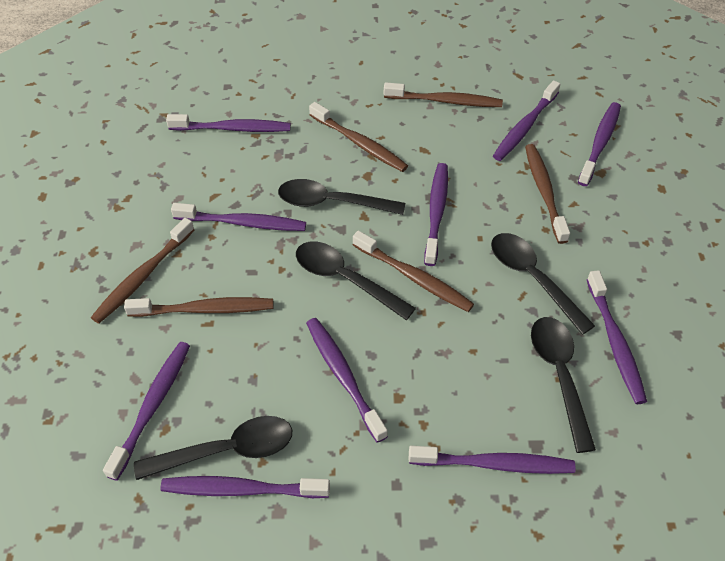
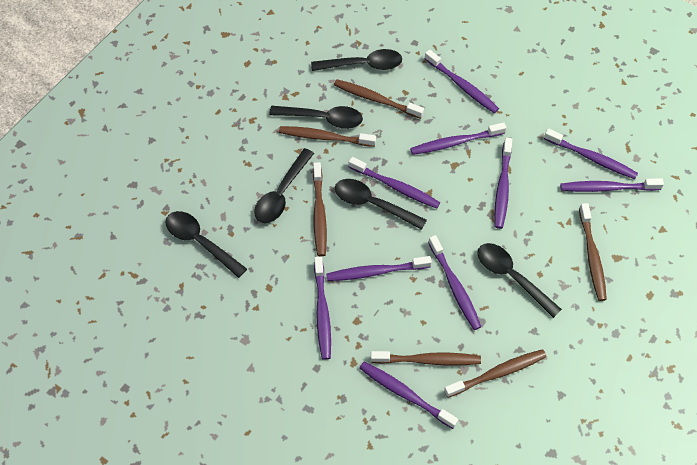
black spoon: 5 -> 6

